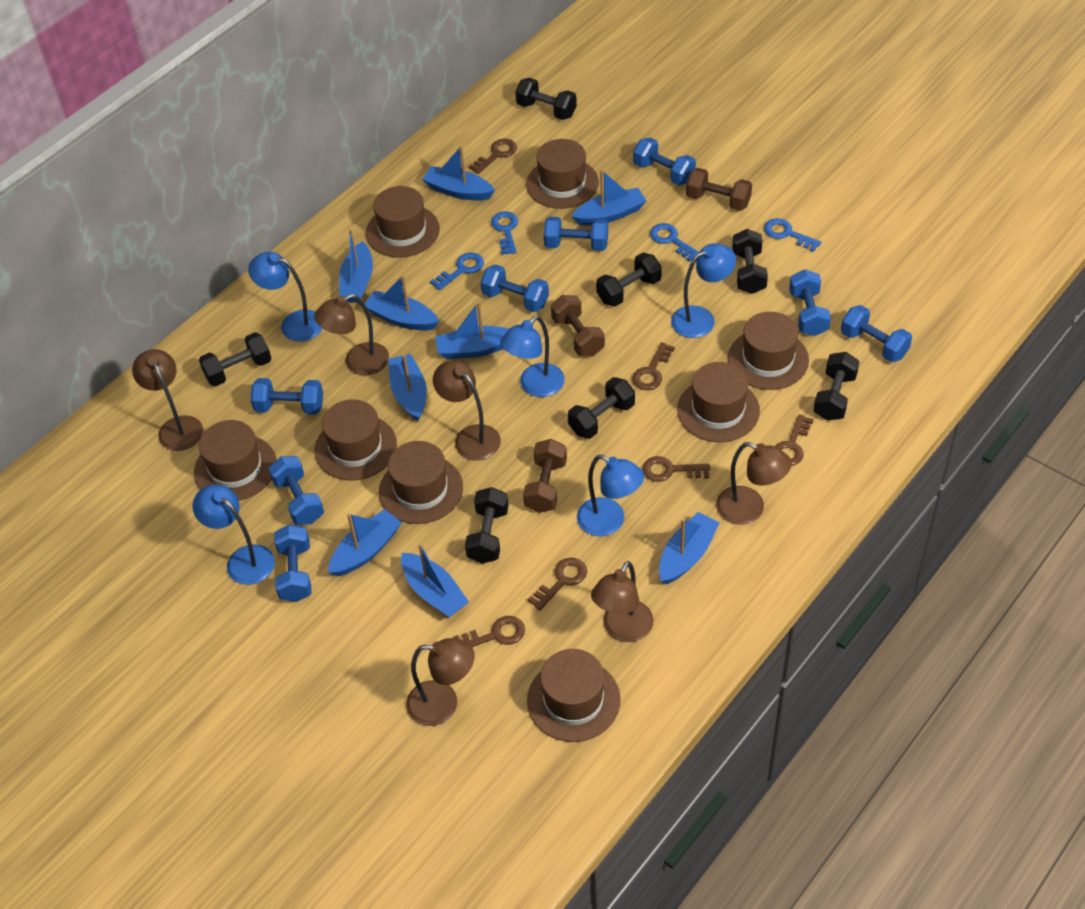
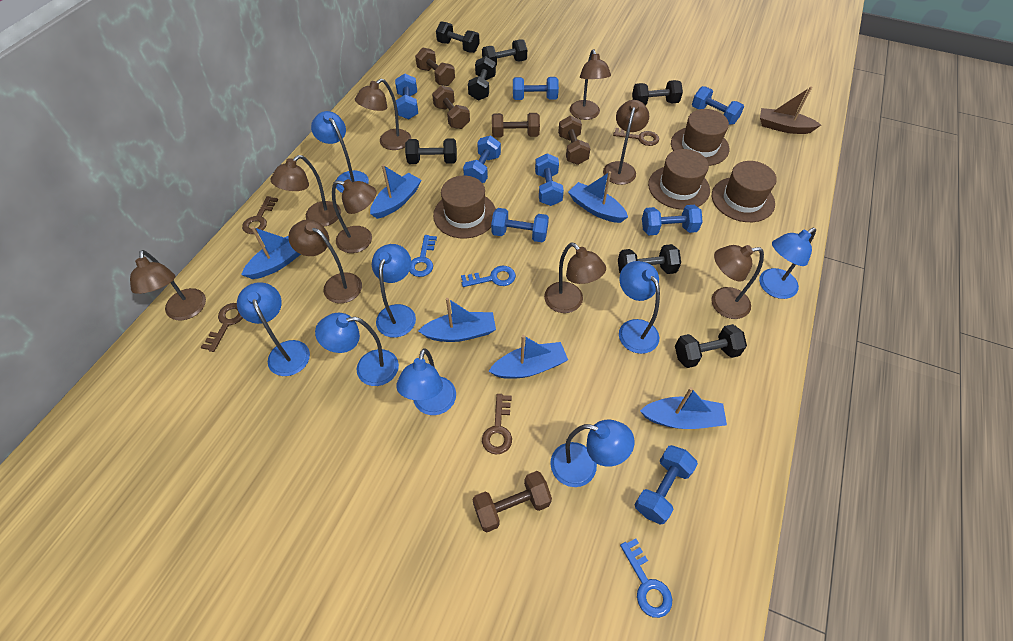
blue boat: 9 -> 6
blue key: 4 -> 3
blue lamp: 5 -> 8
brown boat: 0 -> 1
brown dumbbell: 3 -> 5
brown hat: 8 -> 4
brown key: 6 -> 4
brown lamp: 6 -> 9

